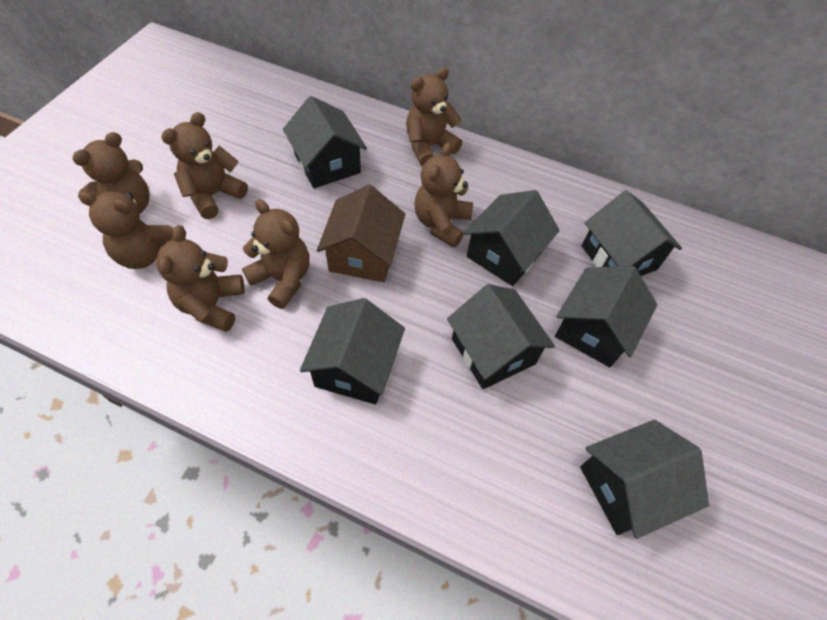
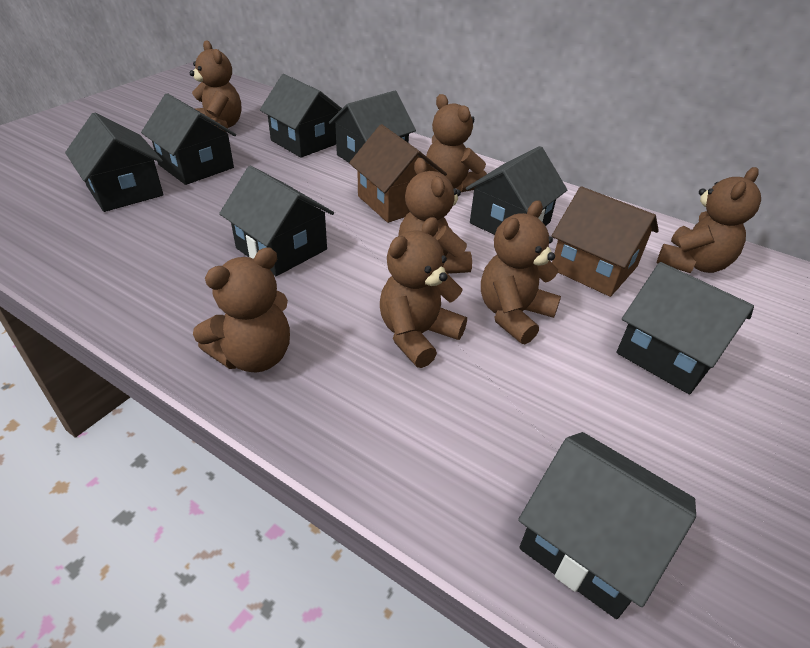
black house: 7 -> 8
brown house: 1 -> 2

